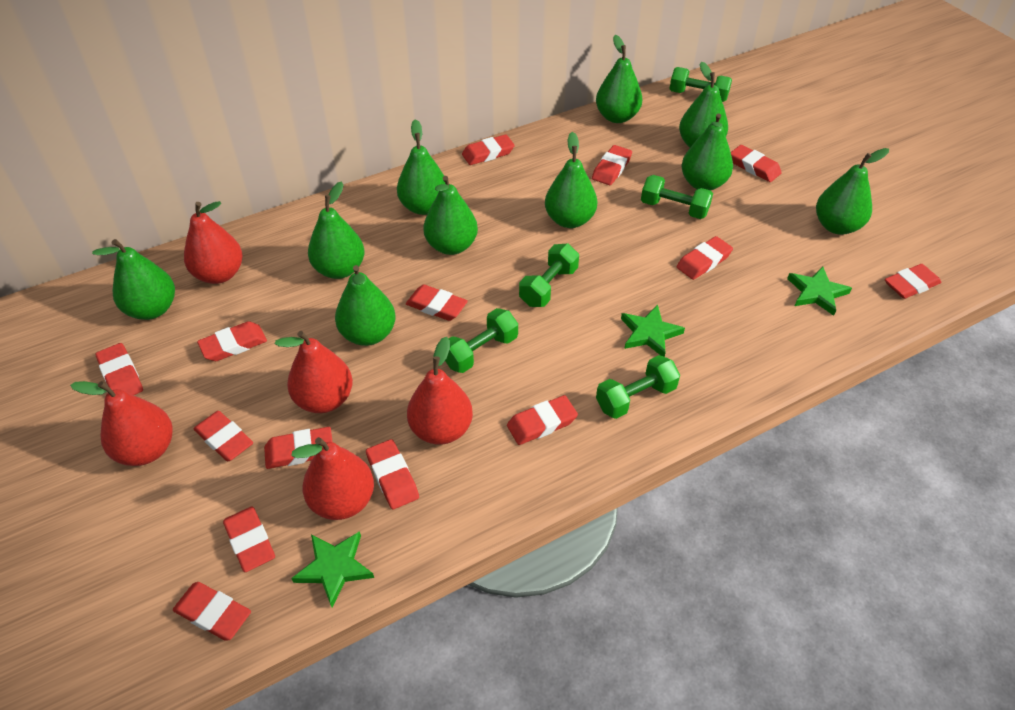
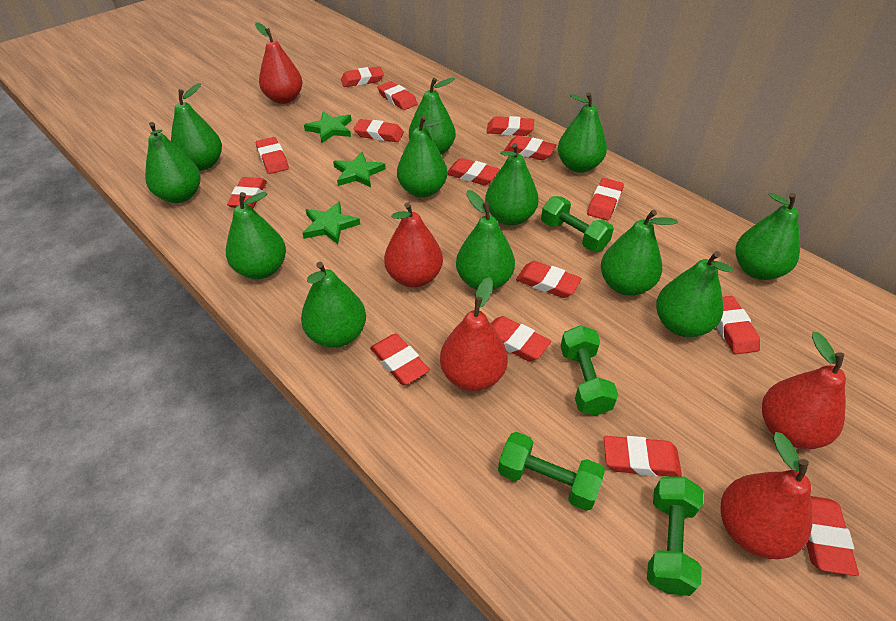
green dumbbell: 5 -> 4
green pear: 10 -> 12
red eraser: 14 -> 15

